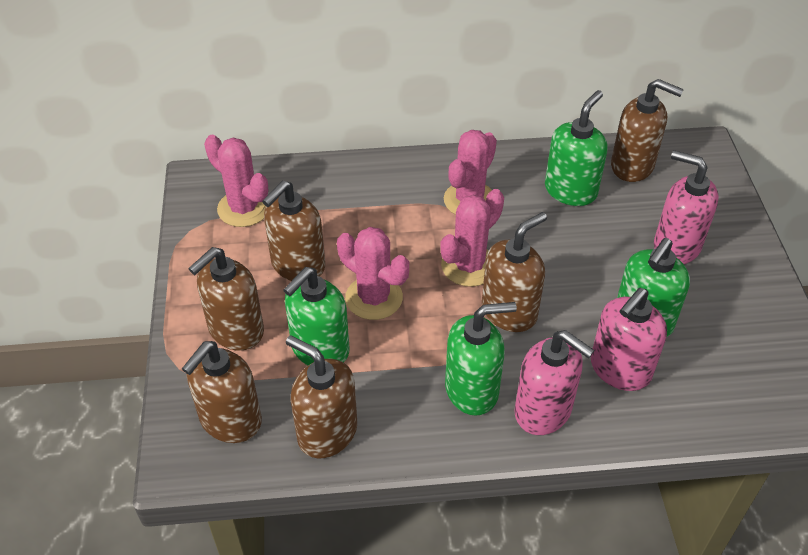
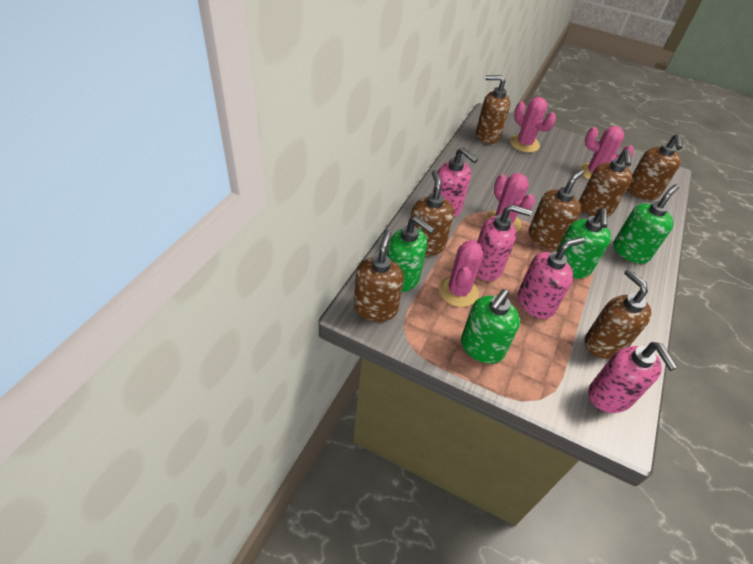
brown soap dispenser: 6 -> 7
pink soap dispenser: 3 -> 4

